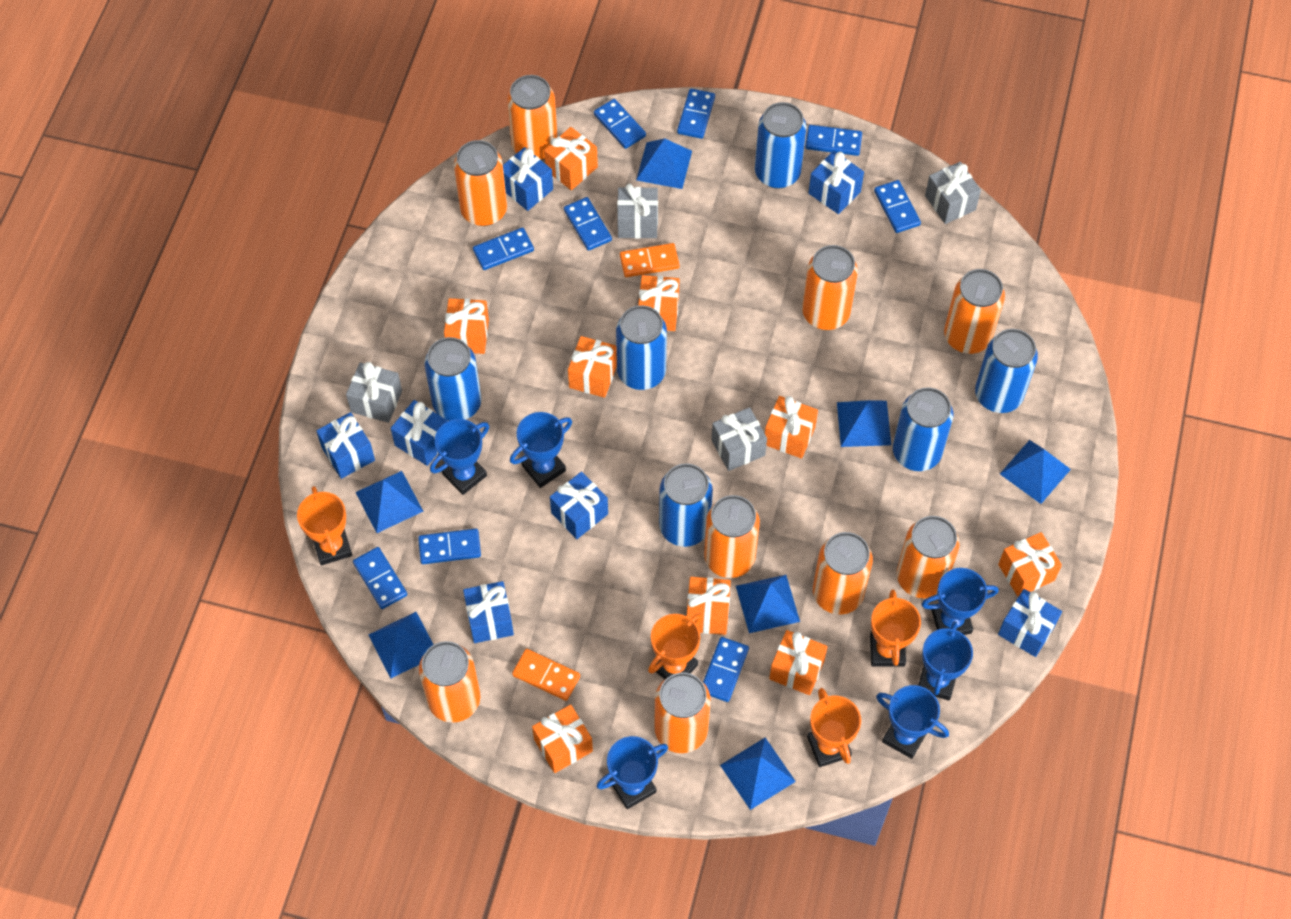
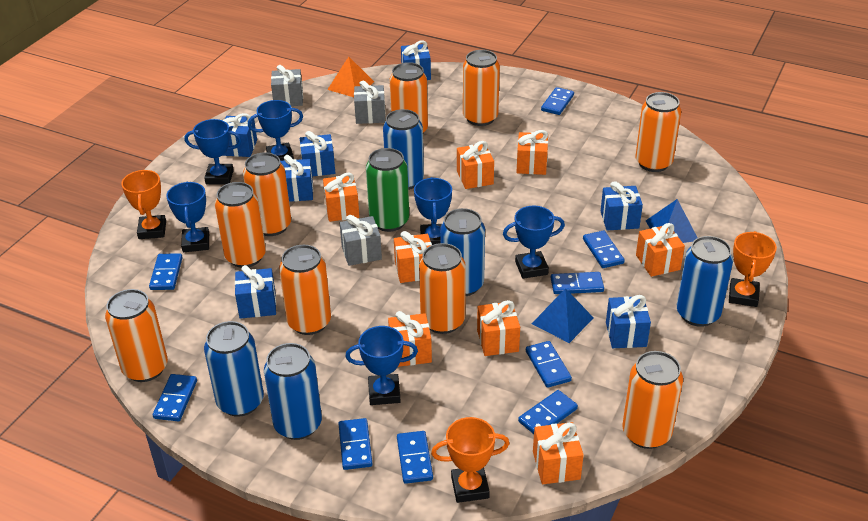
blue can: 6 -> 5
blue pyramid: 7 -> 2
green can: 0 -> 1
grey gift: 4 -> 3
orange domino: 2 -> 0
orange gift: 9 -> 8
orange pyramid: 0 -> 1
orange trophy: 4 -> 3

